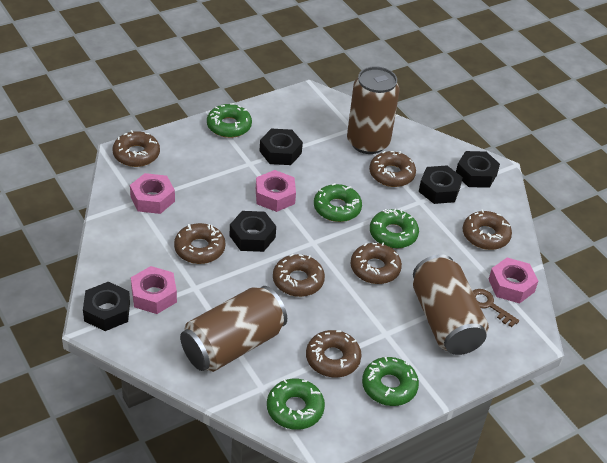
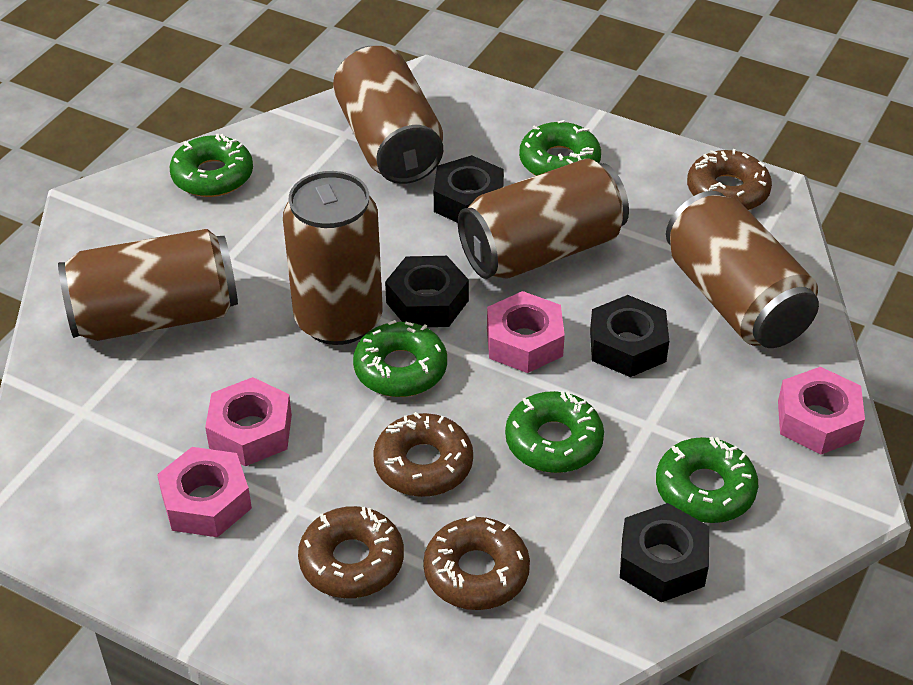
black nut: 5 -> 4
brown can: 3 -> 5
brown donut: 7 -> 4
brown key: 1 -> 0

